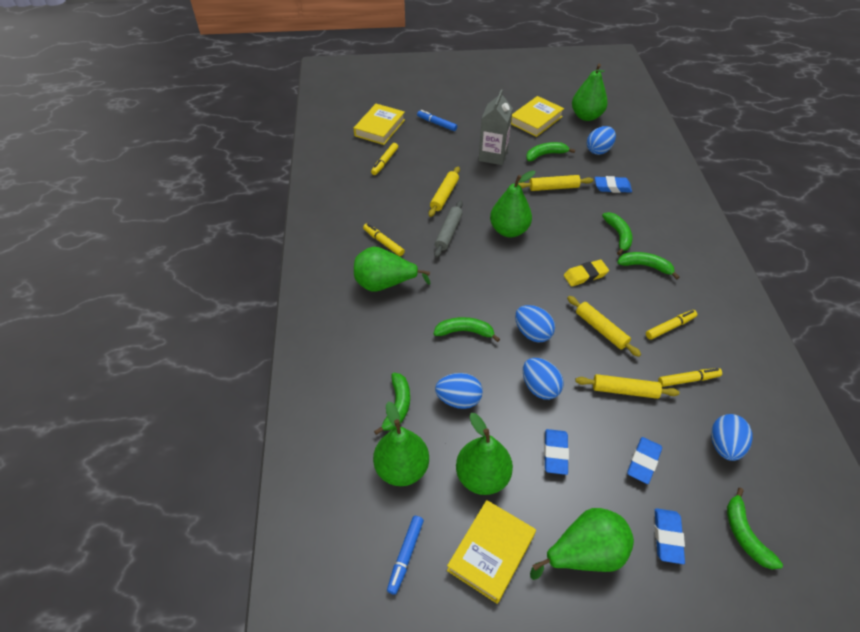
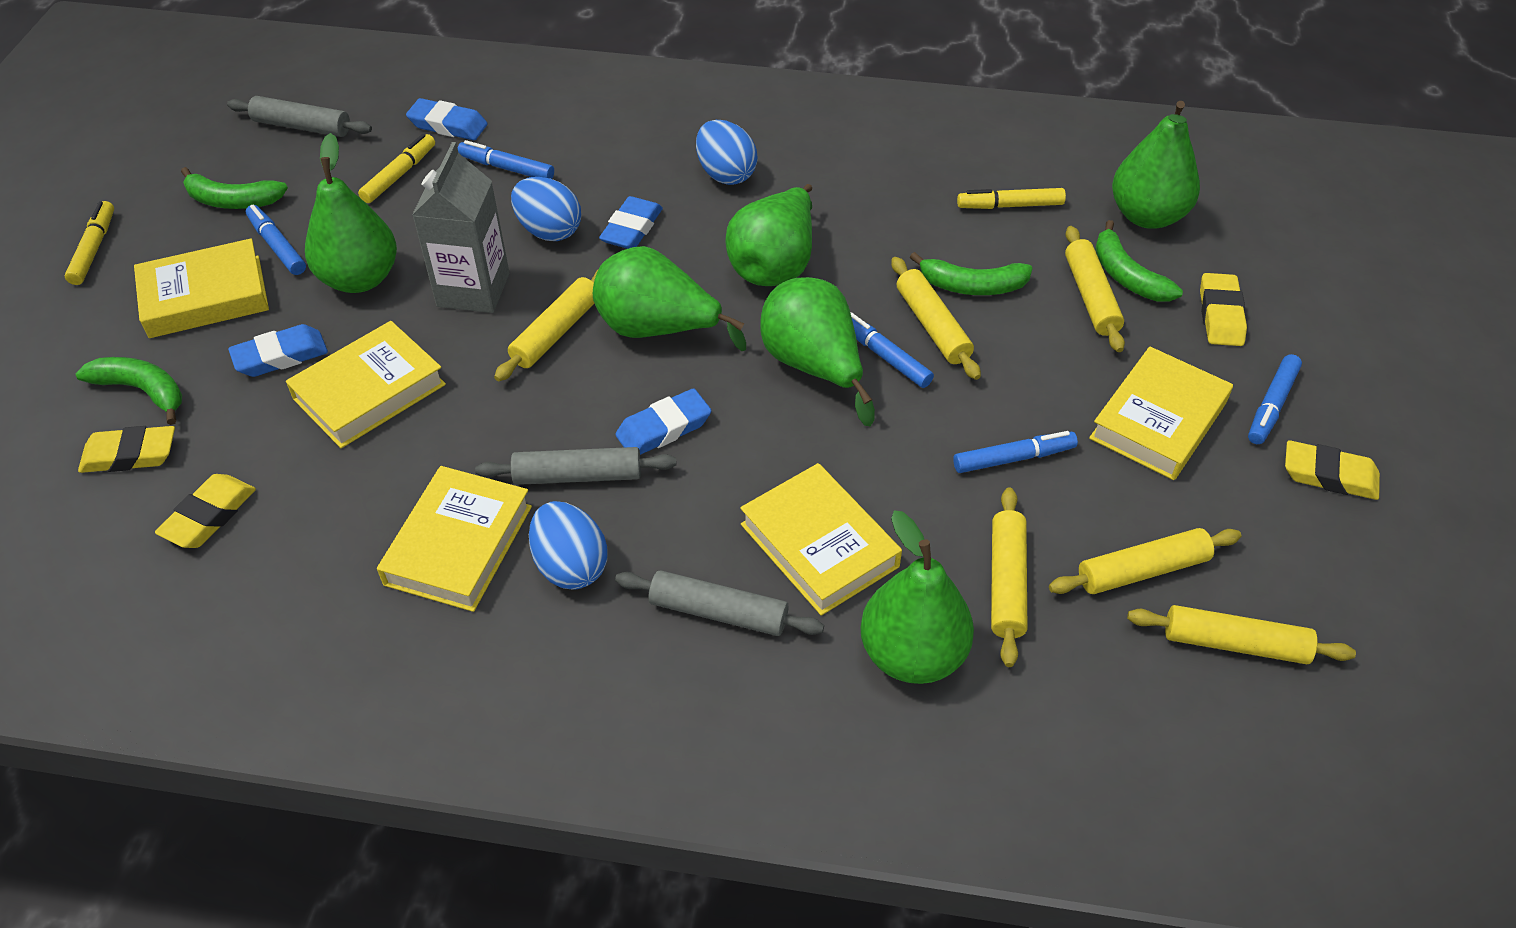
blue egg: 5 -> 3
blue marker: 2 -> 5
green banana: 6 -> 4
grey rolling pin: 1 -> 3
yellow book: 3 -> 5
yellow eraser: 1 -> 4
yellow marker: 4 -> 3
yellow rolling pin: 4 -> 6

